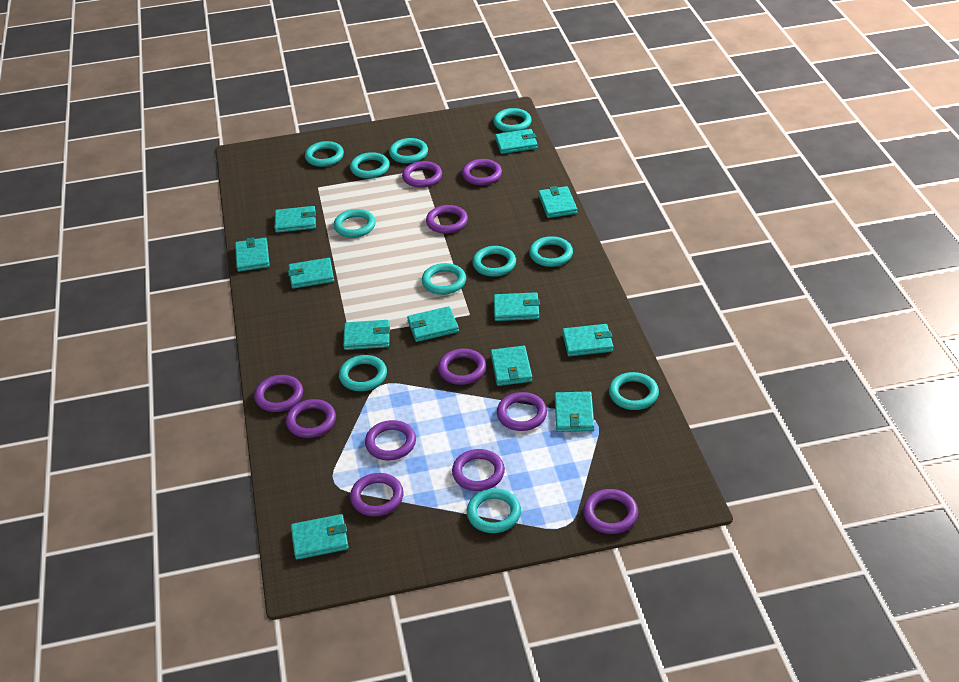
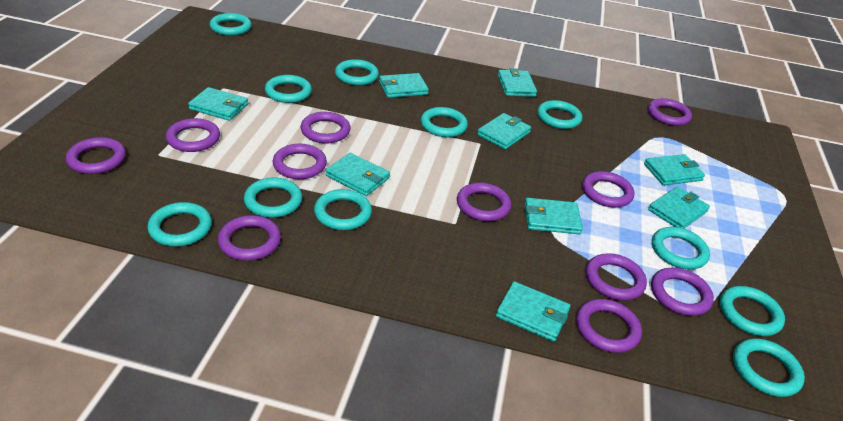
turquoise wallet: 12 -> 9

